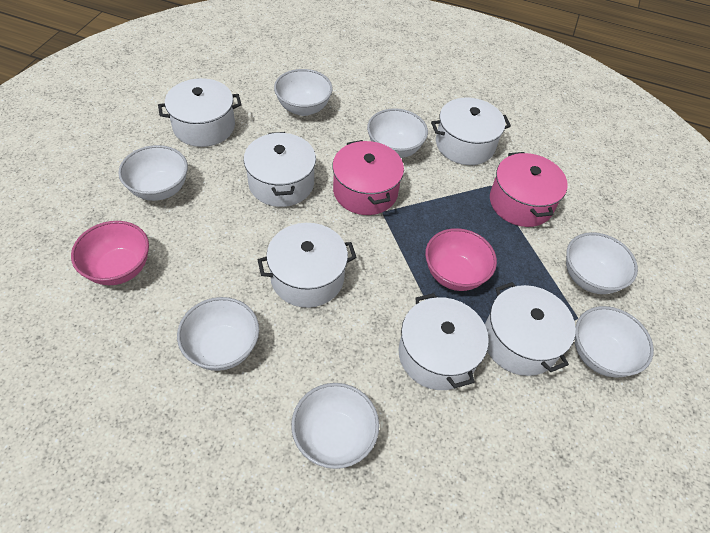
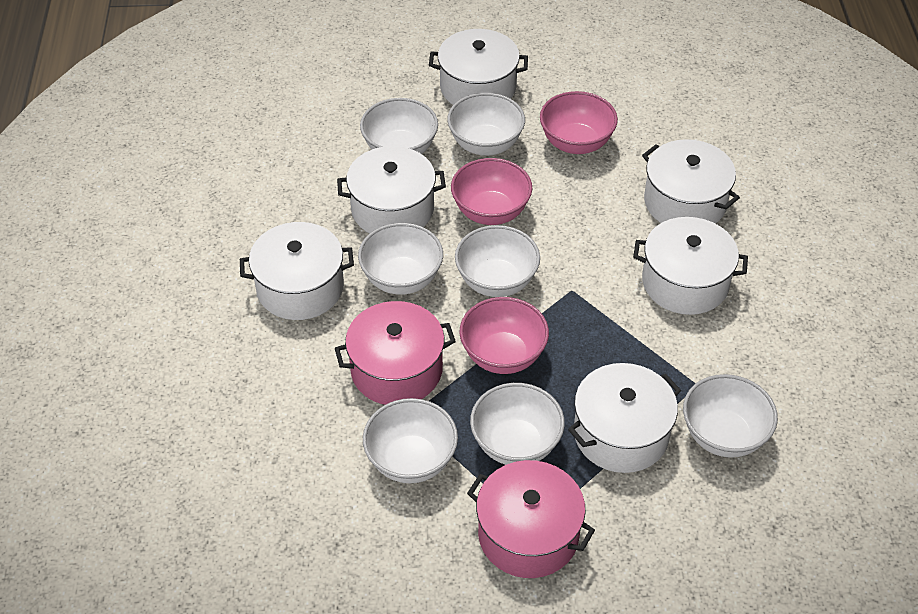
pink bowl: 2 -> 3

